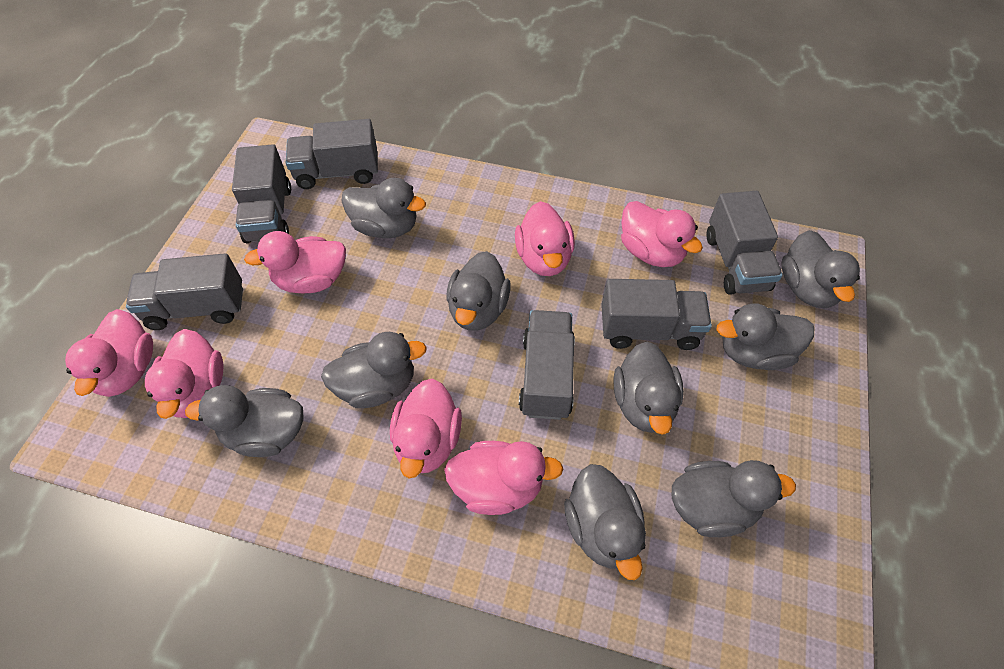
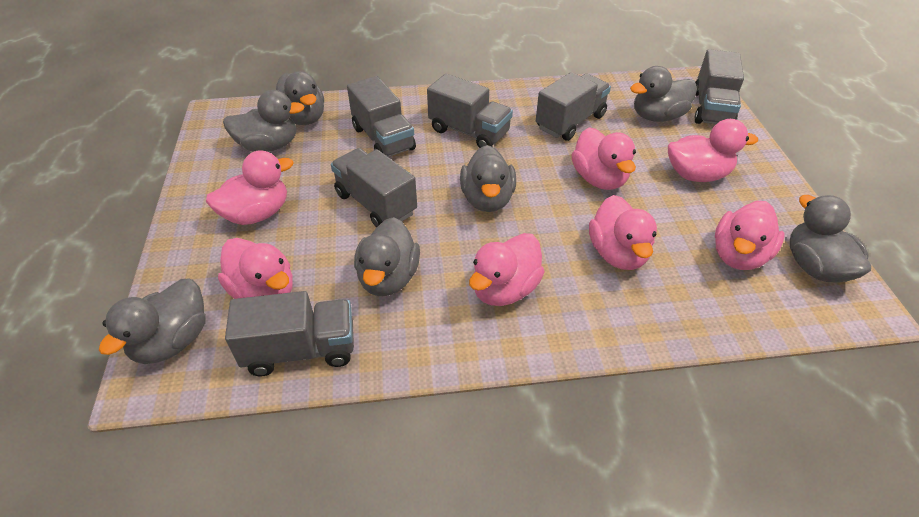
grey duck: 9 -> 7

